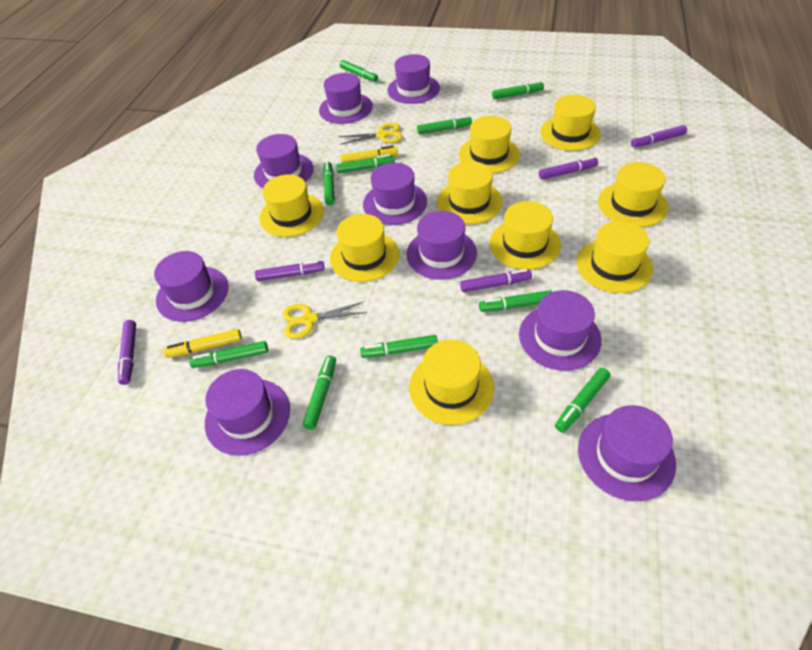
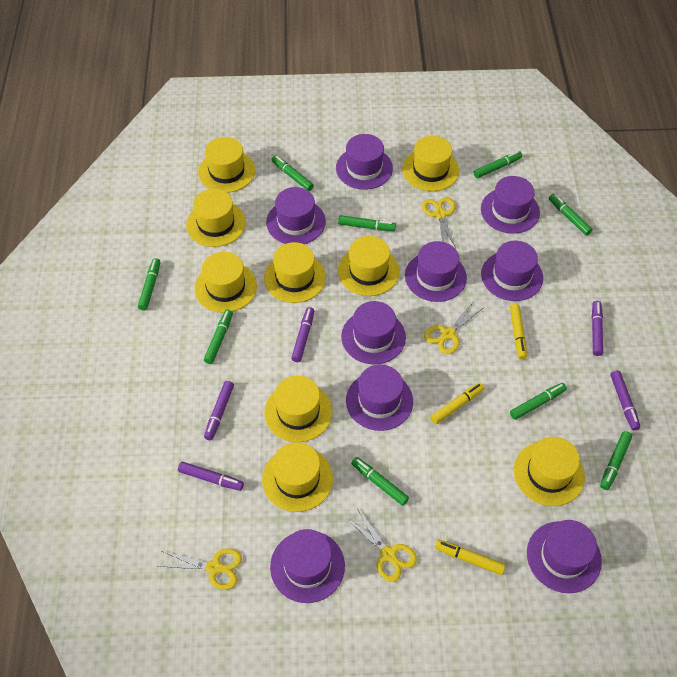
green marker: 10 -> 9
yellow marker: 2 -> 3
yellow scissors: 2 -> 4

